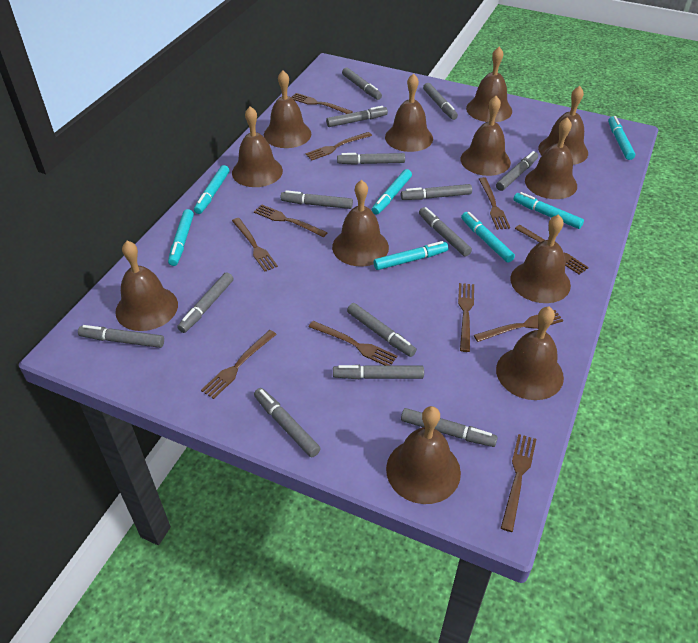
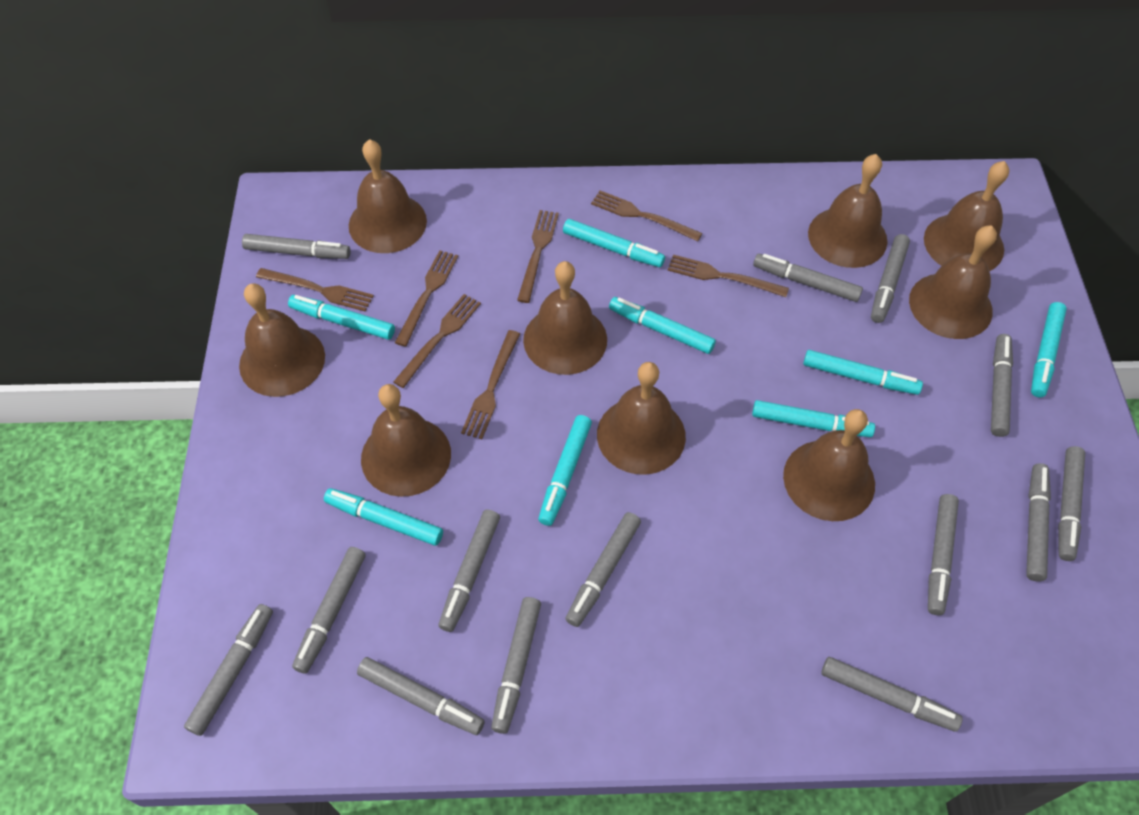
brown bell: 12 -> 9
brown fork: 11 -> 7
turquoise marker: 7 -> 8

